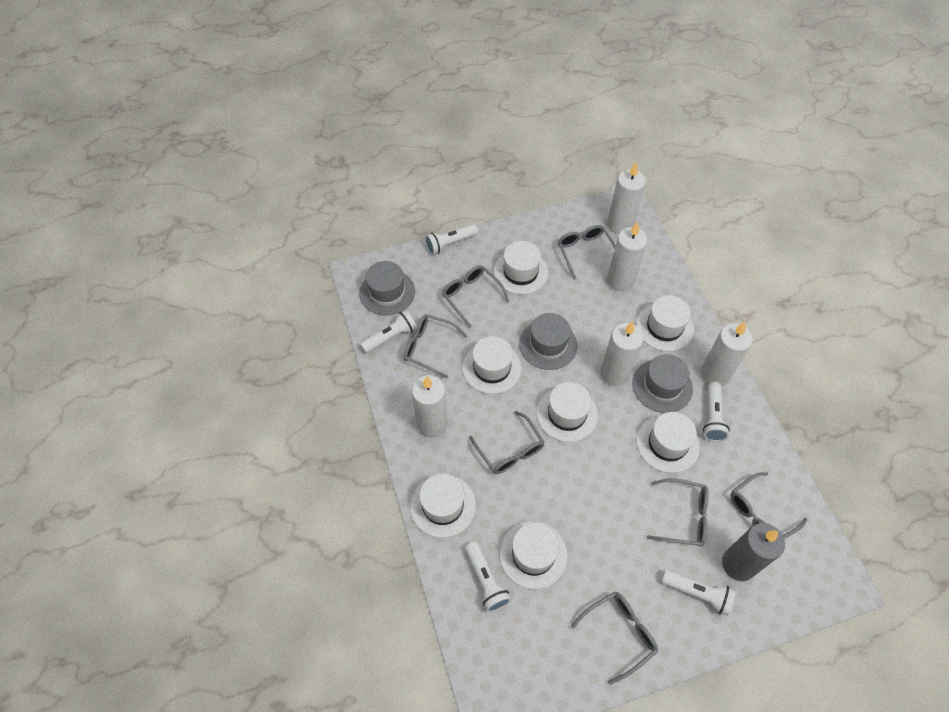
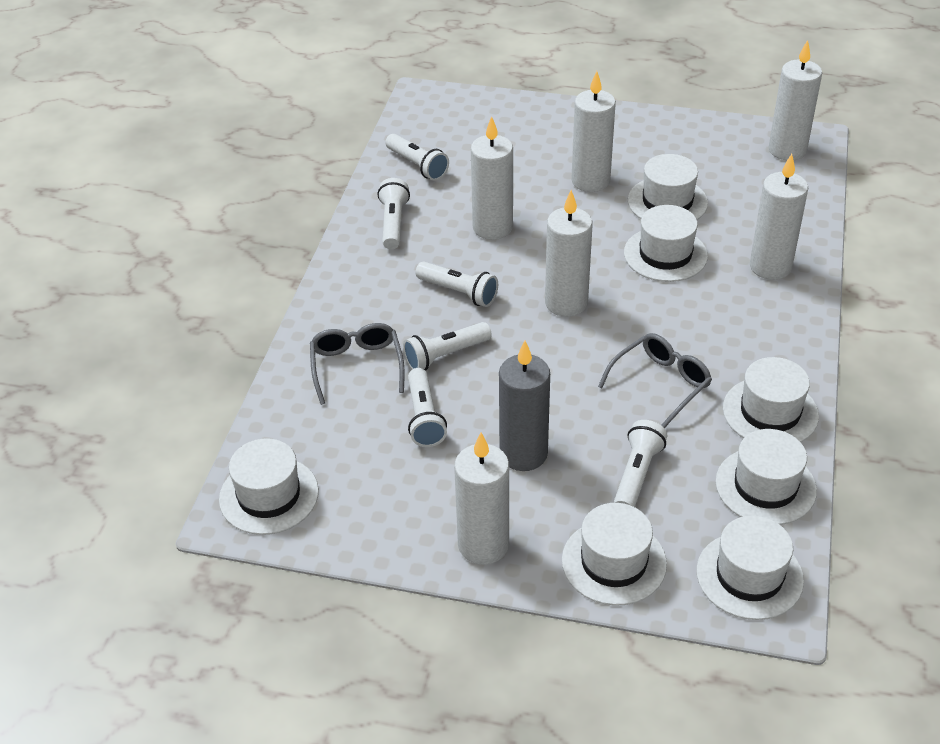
grey glasses: 7 -> 2
grey hat: 3 -> 0
white candle: 5 -> 6
white flashlight: 5 -> 6

